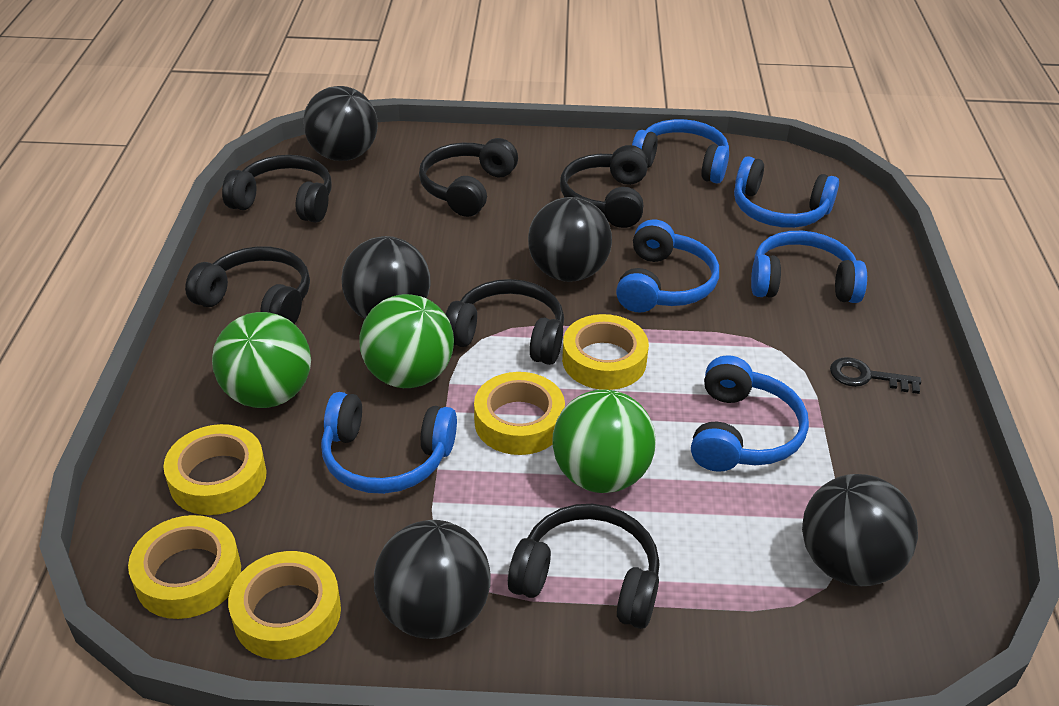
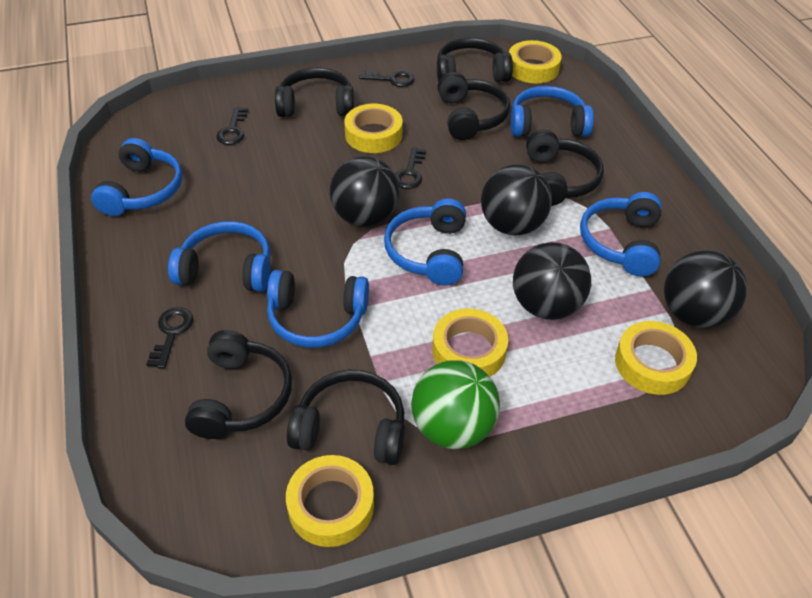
black ball: 5 -> 4
black key: 1 -> 4
green ball: 3 -> 1

